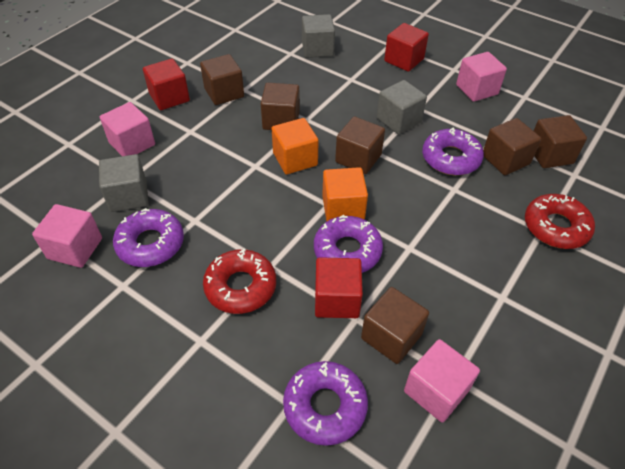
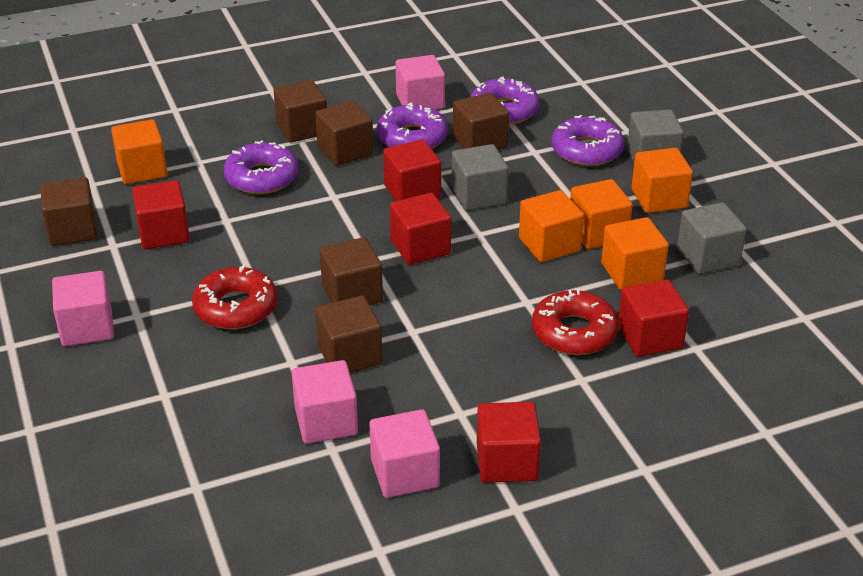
orange cube: 2 -> 5
red cube: 3 -> 5

